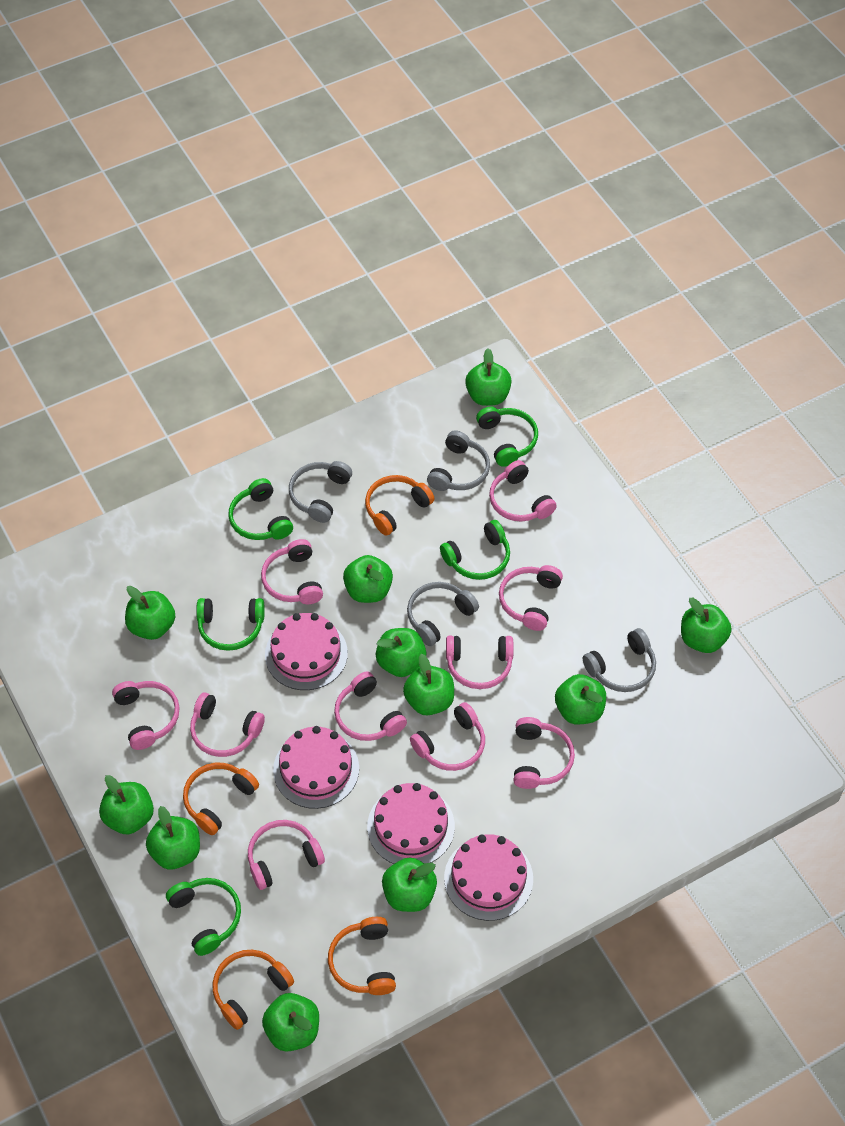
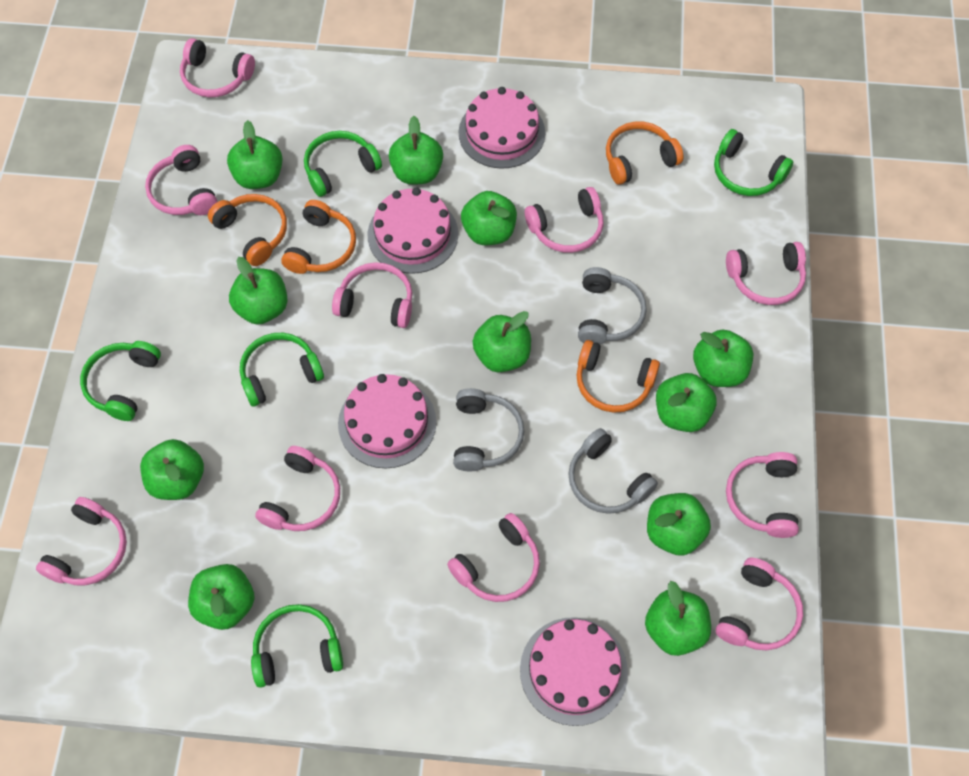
grey headphones: 4 -> 3

